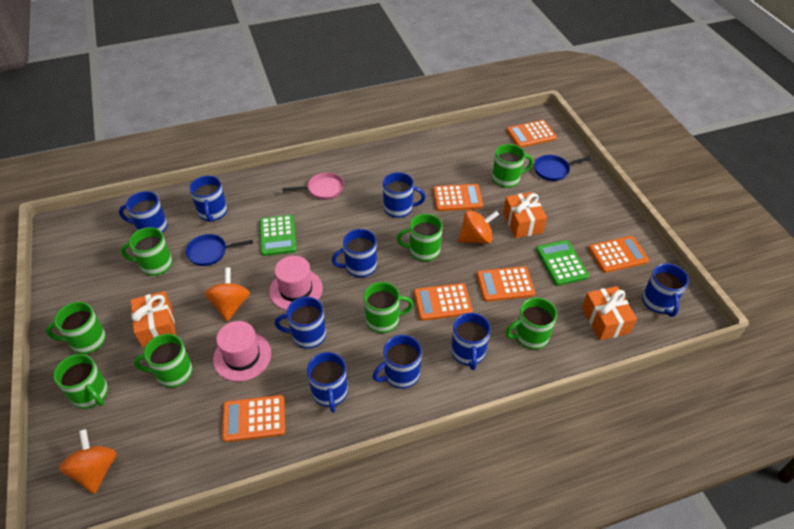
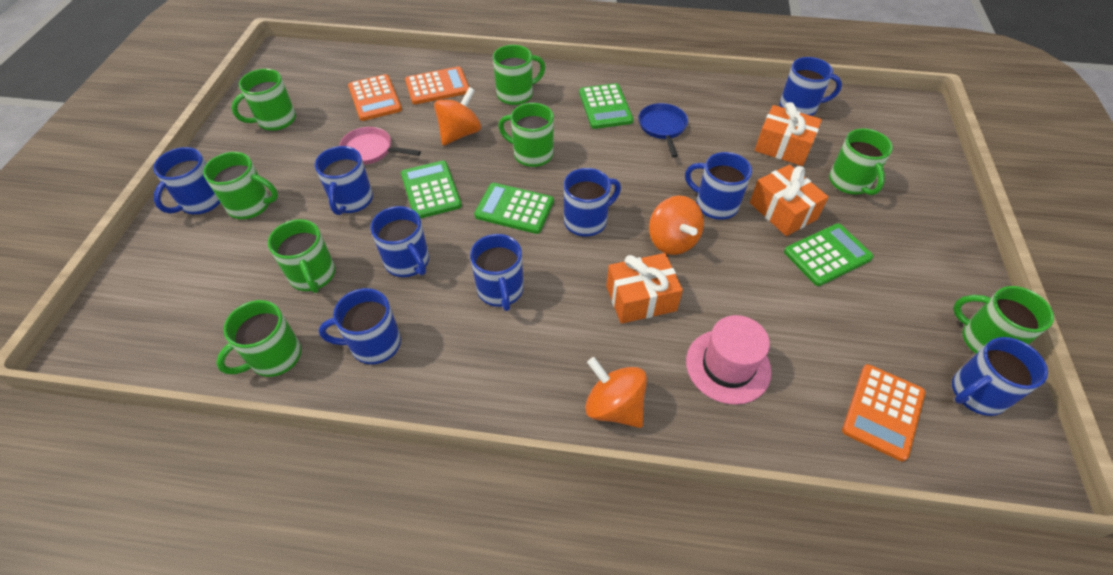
blue pan: 2 -> 1
green calculator: 2 -> 4
orange calculator: 6 -> 3
pink hat: 2 -> 1

